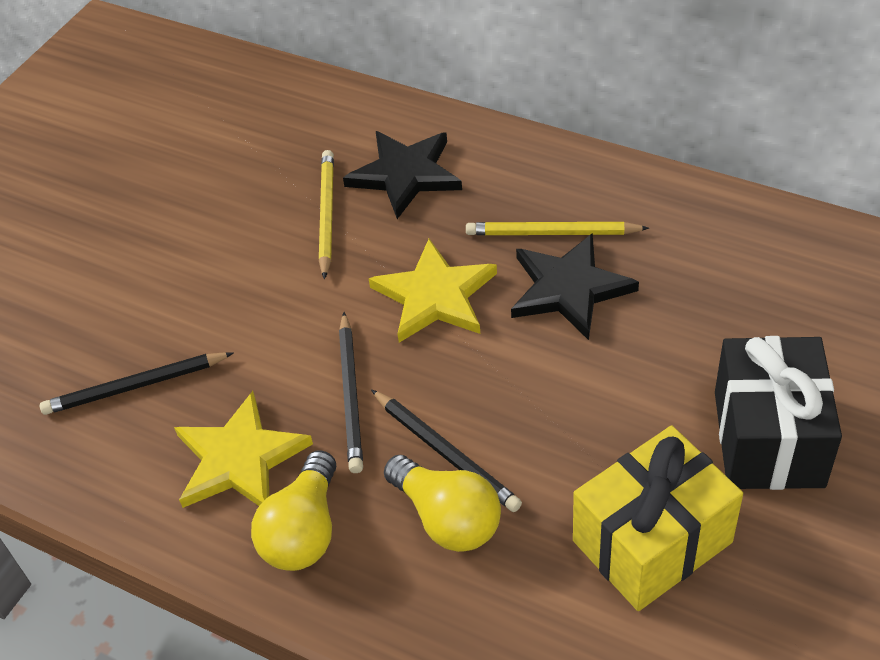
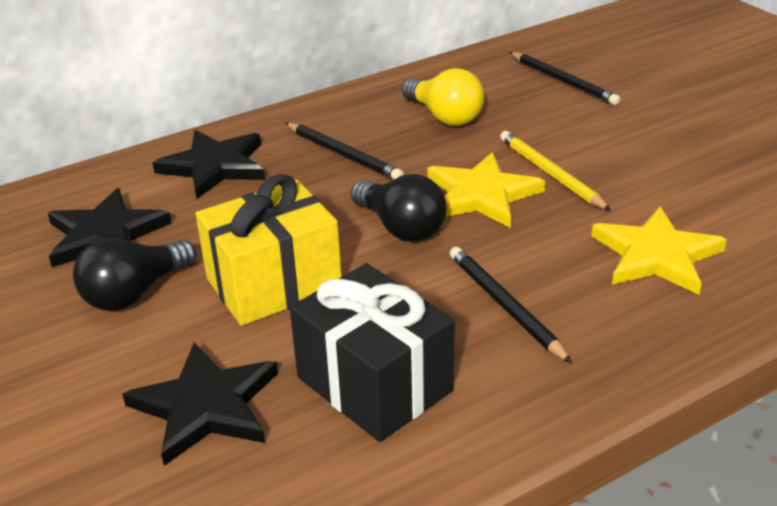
black light bulb: 0 -> 2
black star: 2 -> 3
yellow light bulb: 2 -> 1
yellow pencil: 2 -> 1

